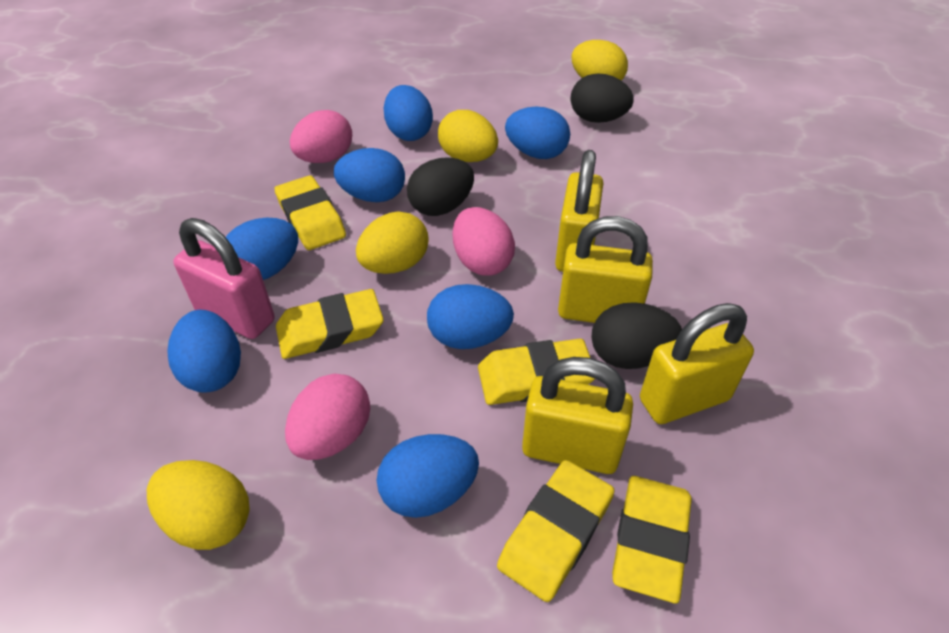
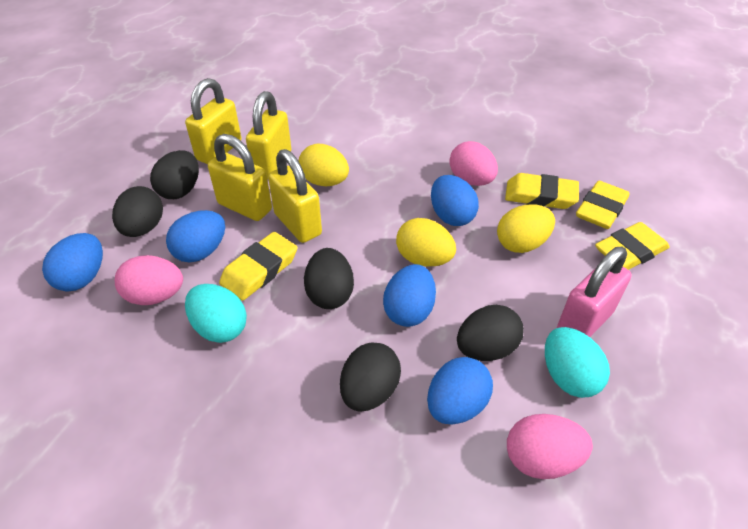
black egg: 3 -> 5
blue egg: 7 -> 5
turquoise egg: 0 -> 2
yellow egg: 4 -> 3
yellow eraser: 5 -> 4

